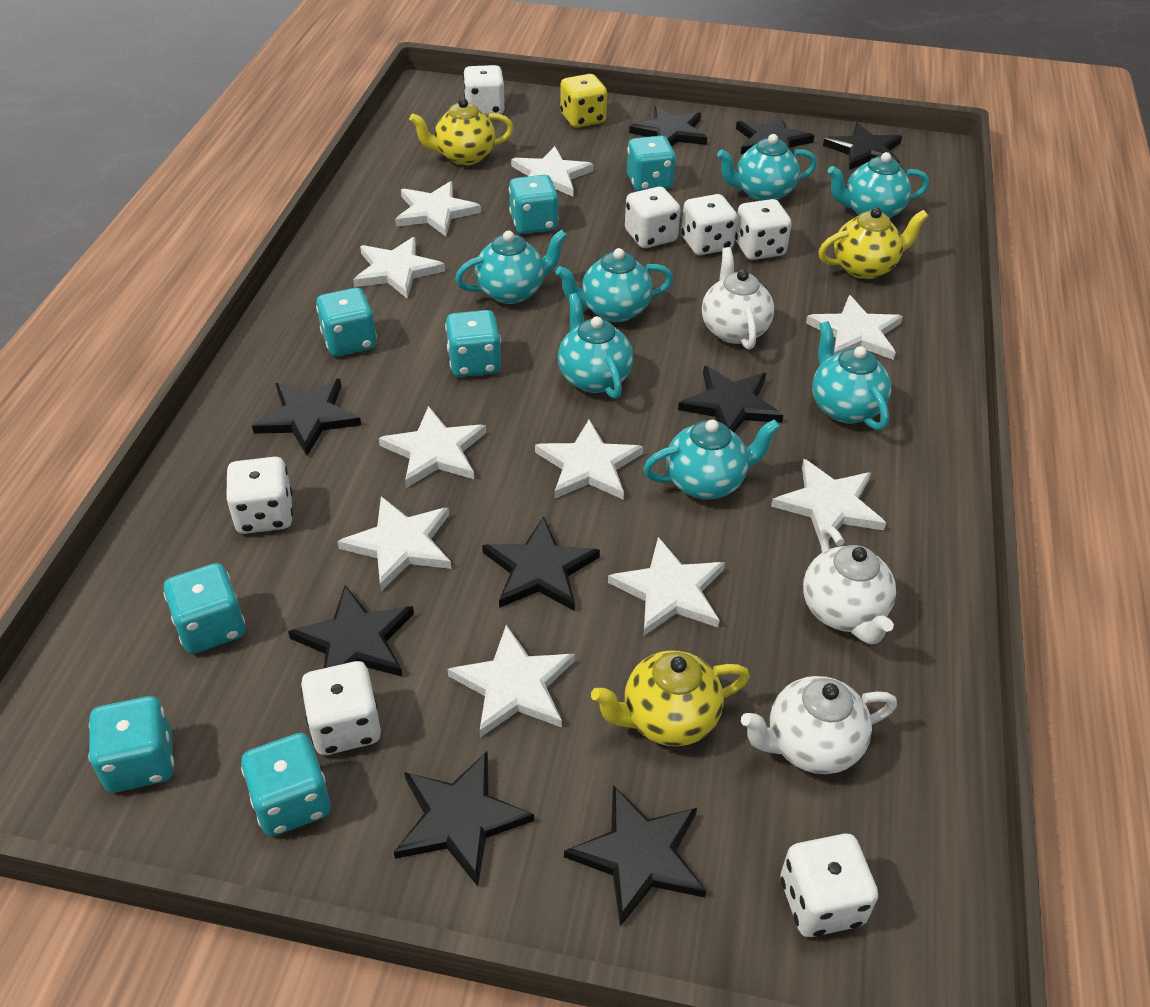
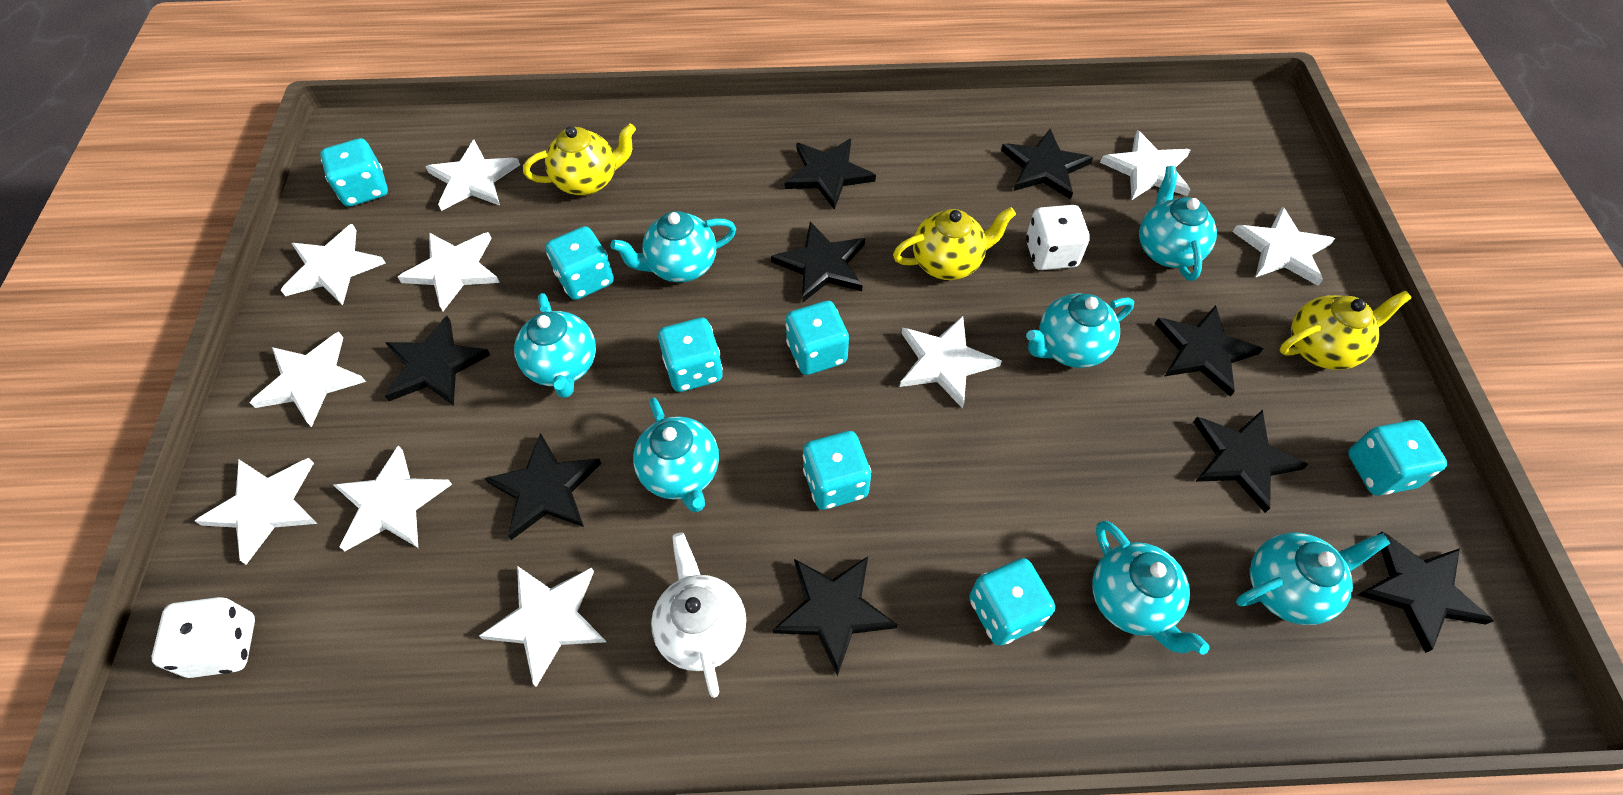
white dice: 7 -> 2
white teapot: 3 -> 1
yellow dice: 1 -> 0

